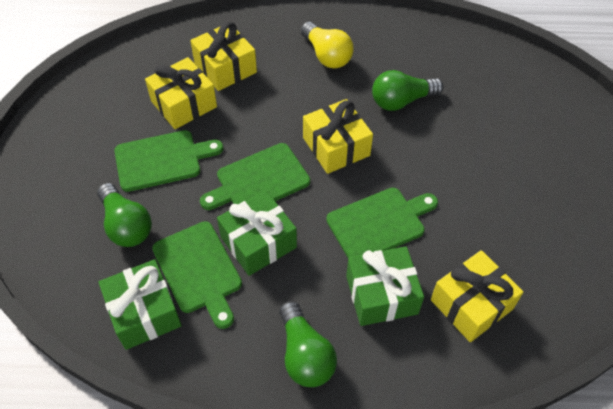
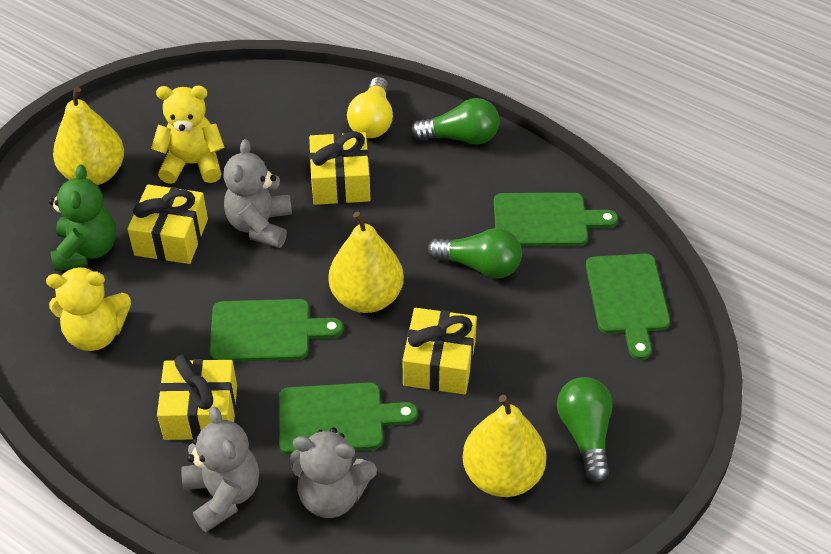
green gift: 3 -> 0
green teddy bear: 0 -> 1
grey teddy bear: 0 -> 3
yellow pear: 0 -> 3
yellow teddy bear: 0 -> 2

